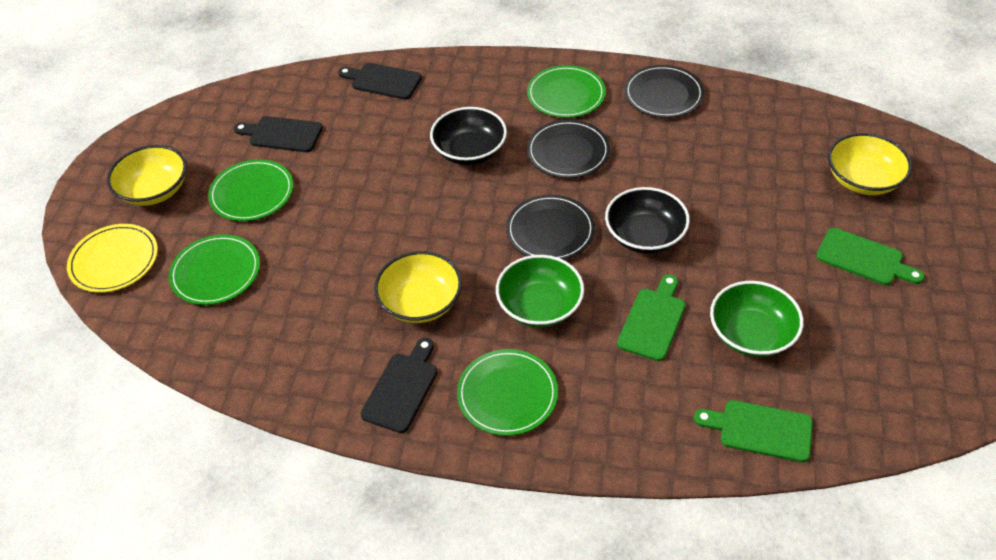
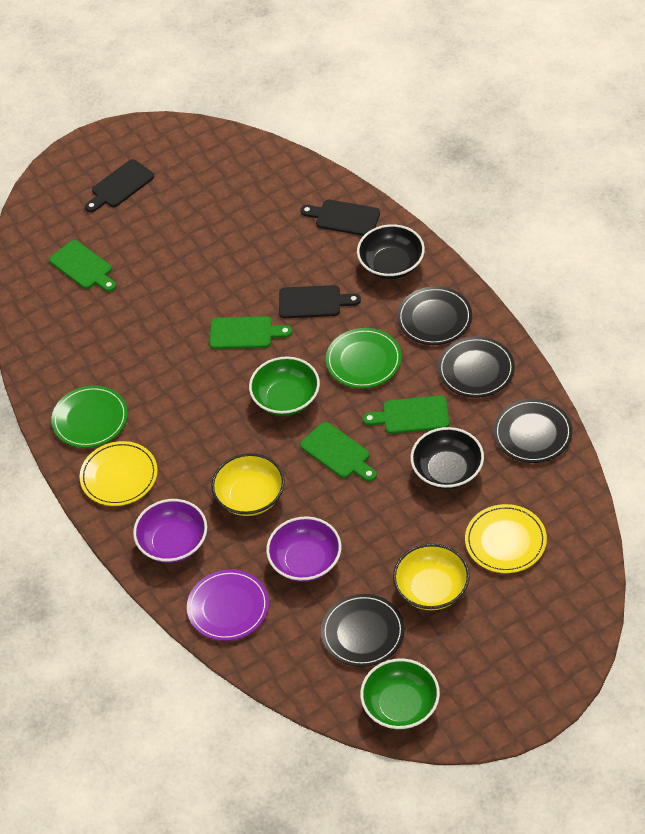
black plate: 3 -> 4
green cutting board: 3 -> 4
green plate: 4 -> 2
purple bowl: 0 -> 2
purple plate: 0 -> 1
yellow bowl: 3 -> 2
yellow plate: 1 -> 2

